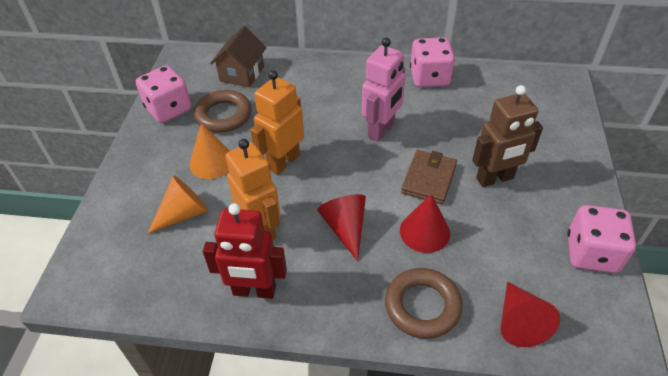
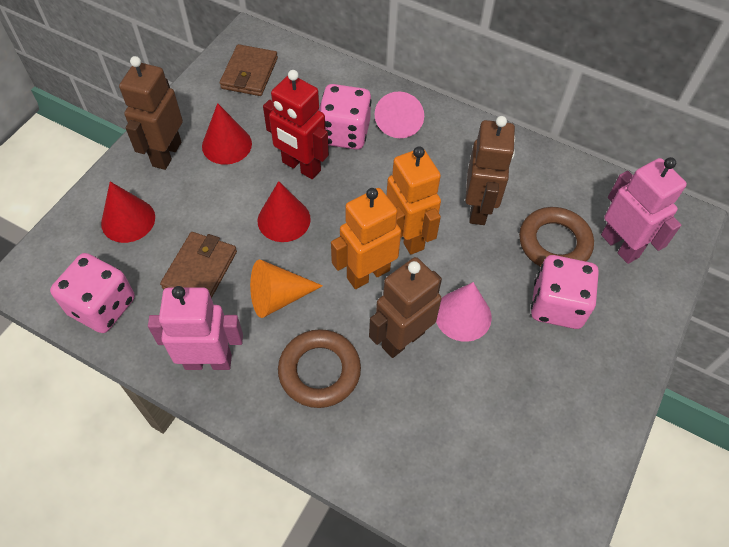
brown house: 1 -> 0
brown robot: 1 -> 3
brown wallet: 1 -> 2
orange cone: 2 -> 1
pink cone: 0 -> 2
pink robot: 1 -> 2

